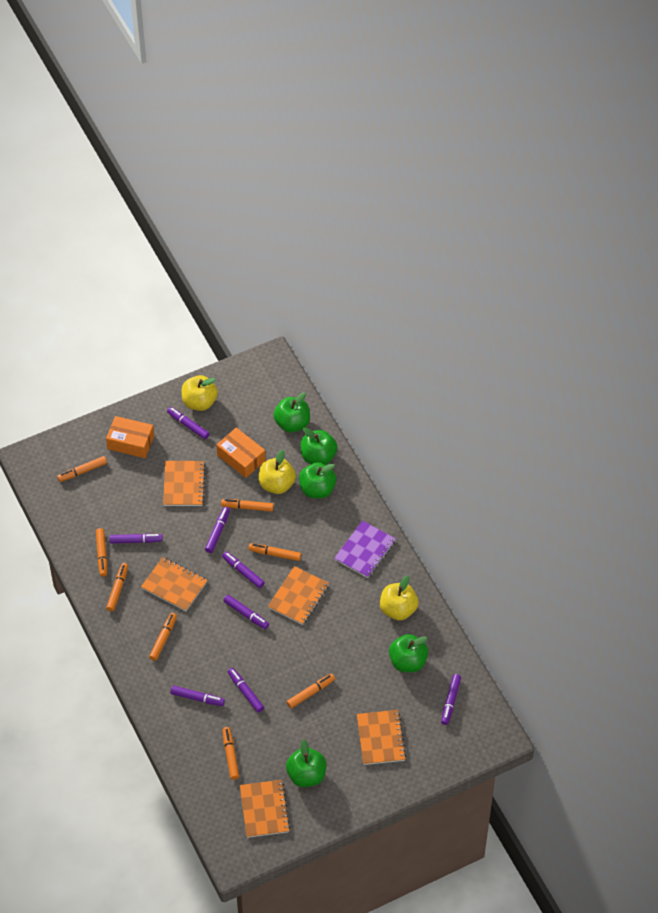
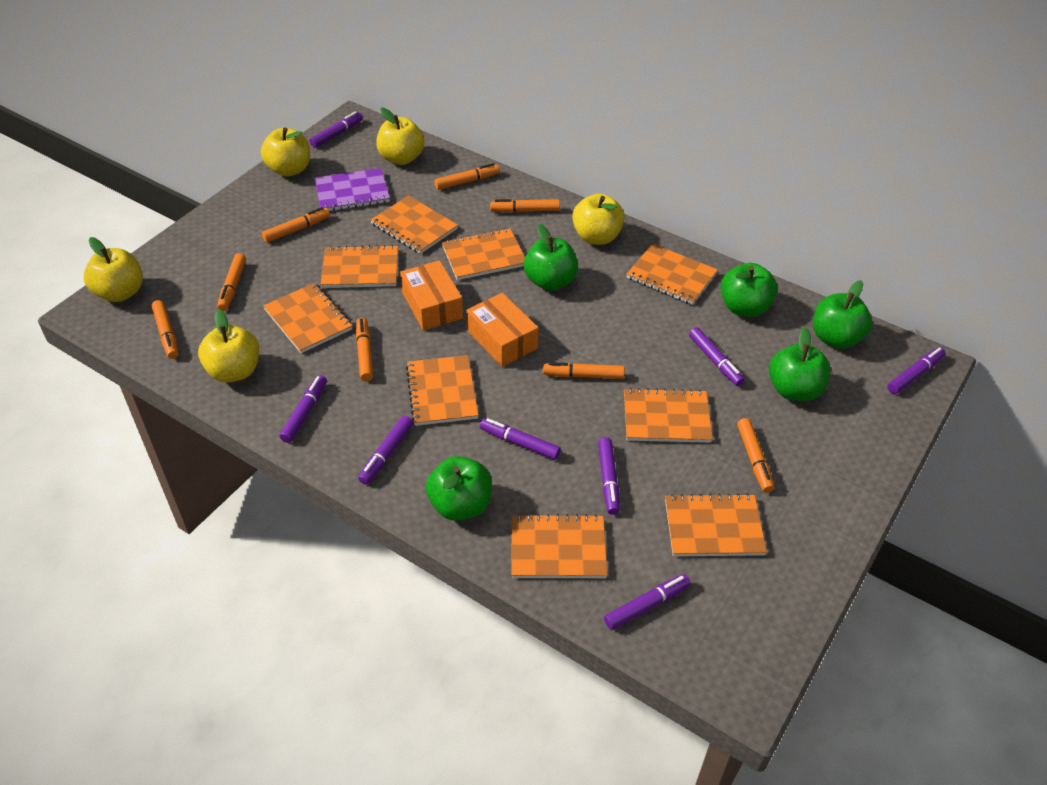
orange notebook: 5 -> 9
yellow apple: 3 -> 5

